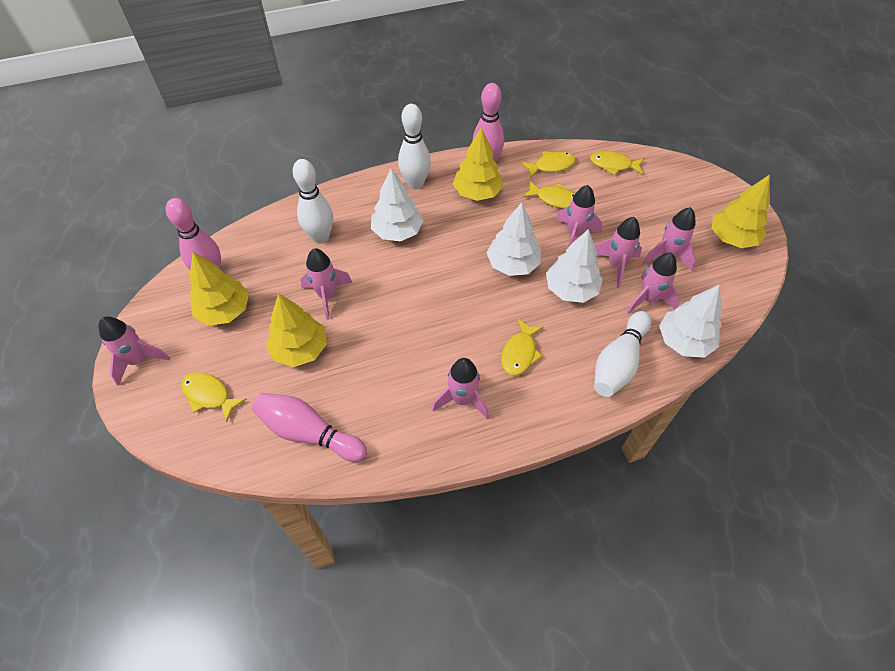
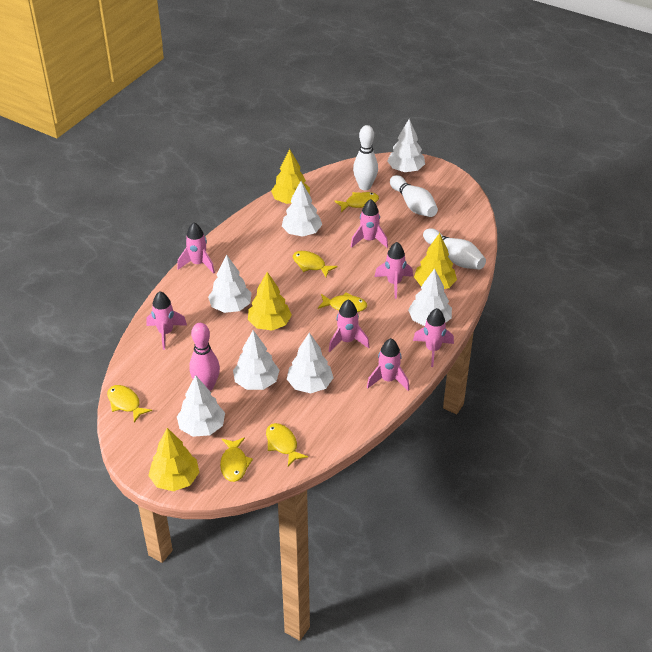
pink bowling pin: 3 -> 1
white tree: 4 -> 7
yellow fish: 5 -> 6

